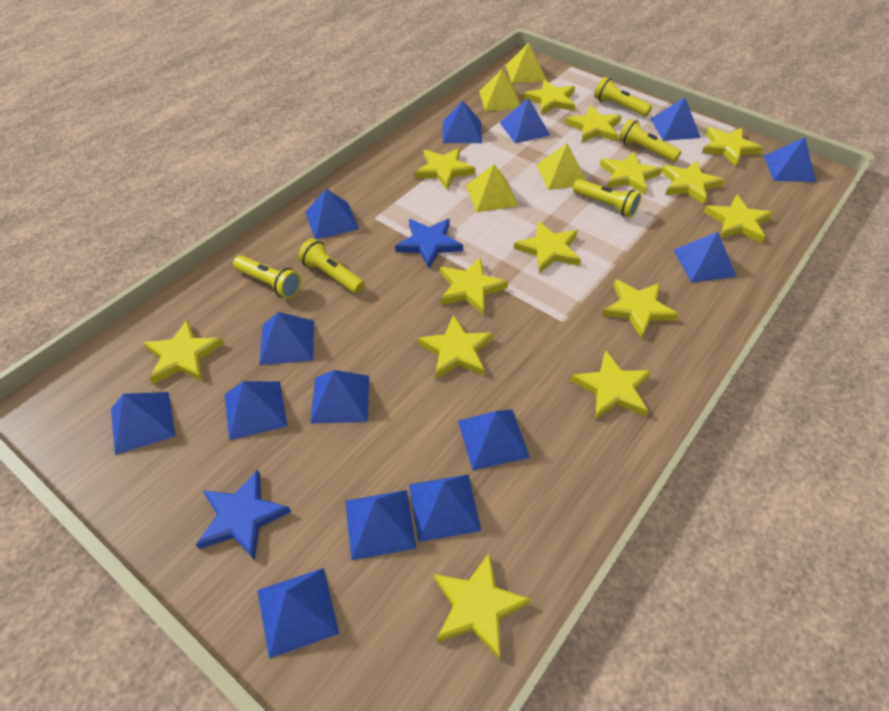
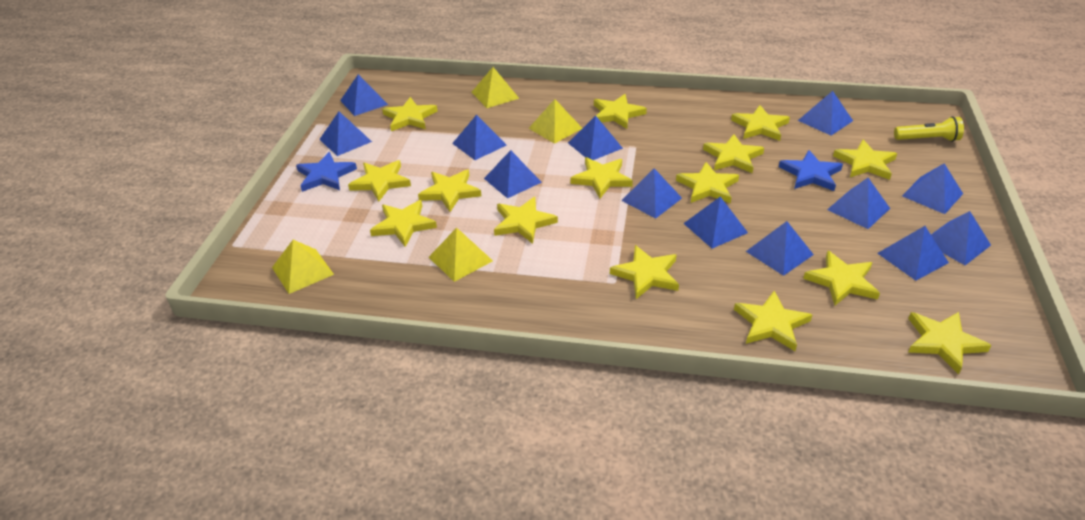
blue pyramid: 14 -> 13
yellow flashlight: 5 -> 1
yellow star: 14 -> 15

